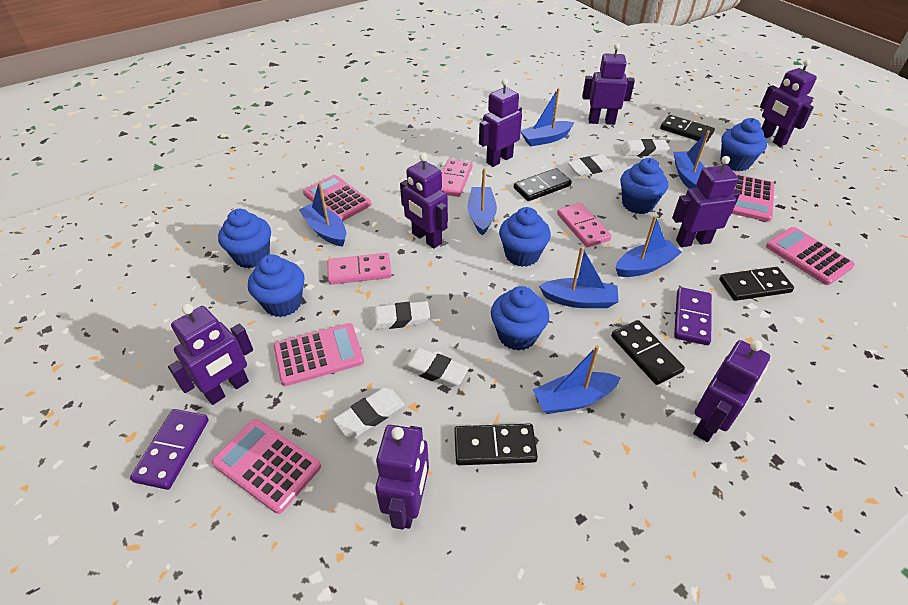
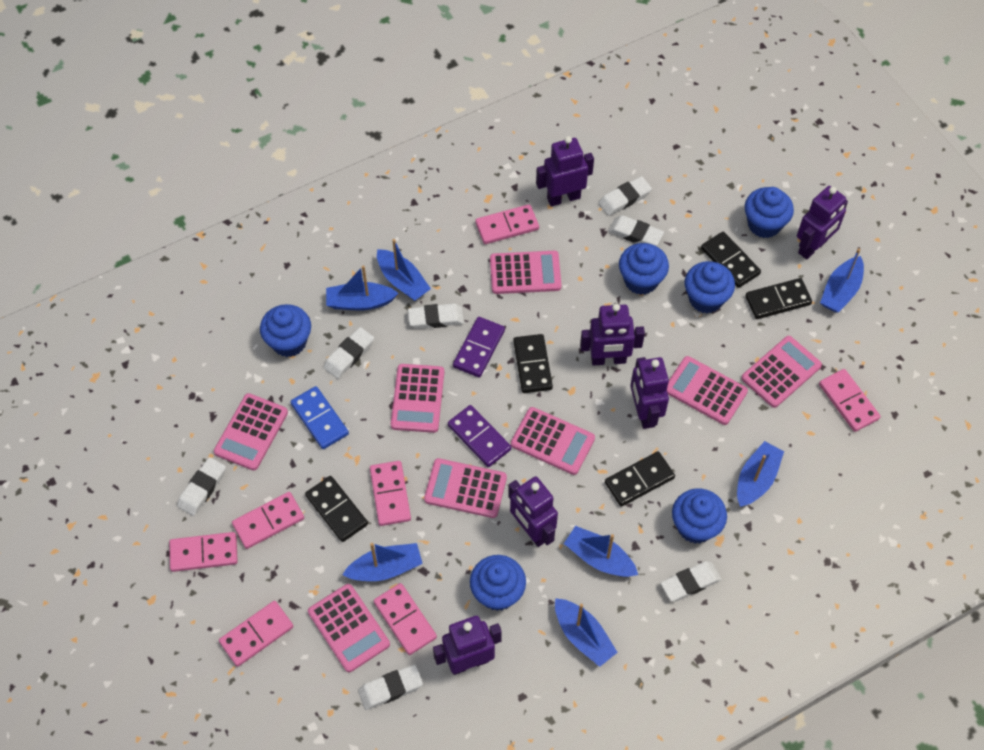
blue domino: 0 -> 1
pink calculator: 5 -> 8
pink domino: 3 -> 7
purple robot: 8 -> 6
white eraser: 5 -> 7

